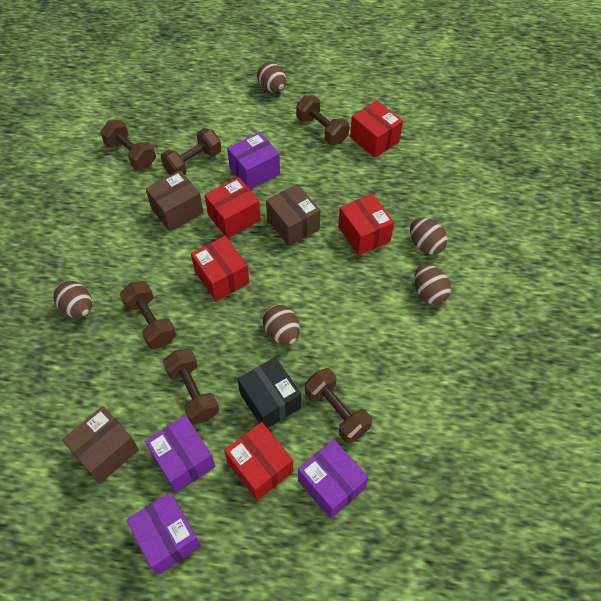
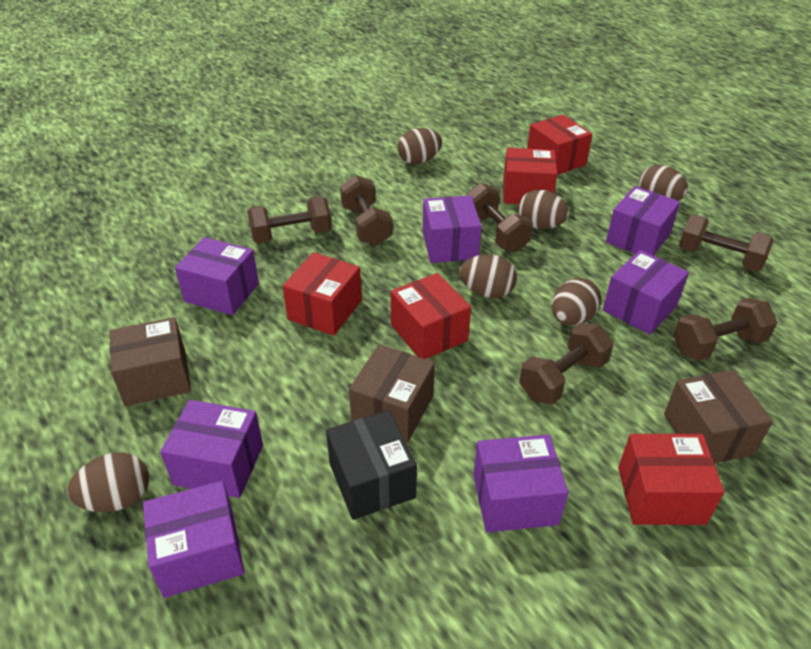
brown egg: 5 -> 6
purple box: 4 -> 7

